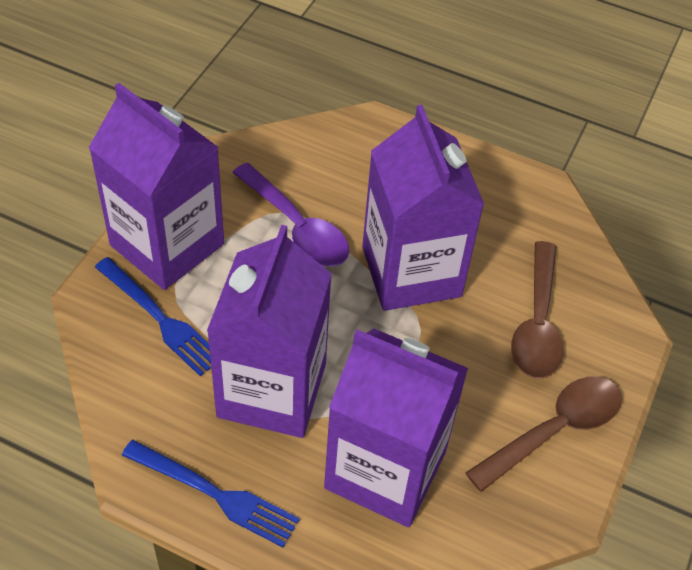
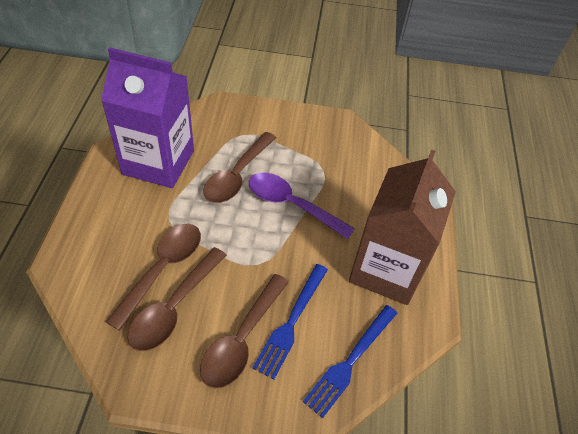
brown carton: 0 -> 1
brown spoon: 2 -> 4
purple carton: 4 -> 1

